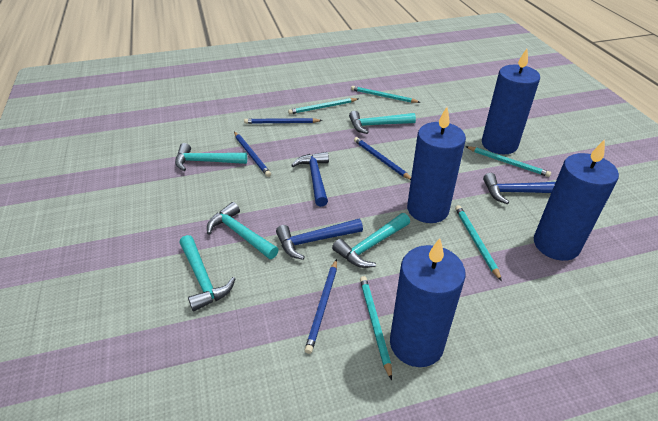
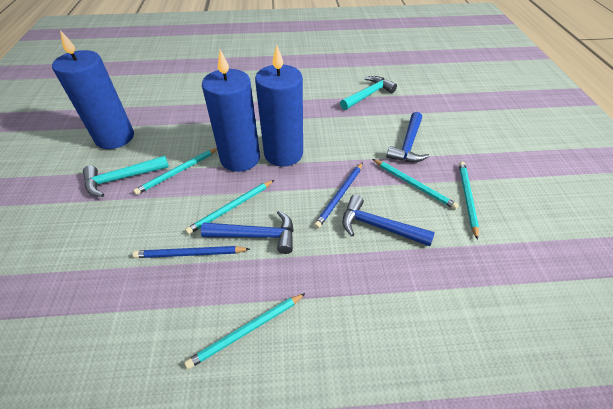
blue candle: 4 -> 3
blue pencil: 4 -> 2
turquoise hammer: 5 -> 2

